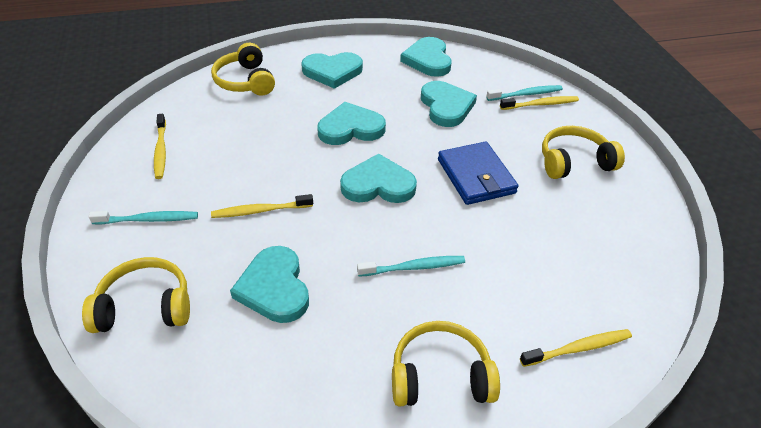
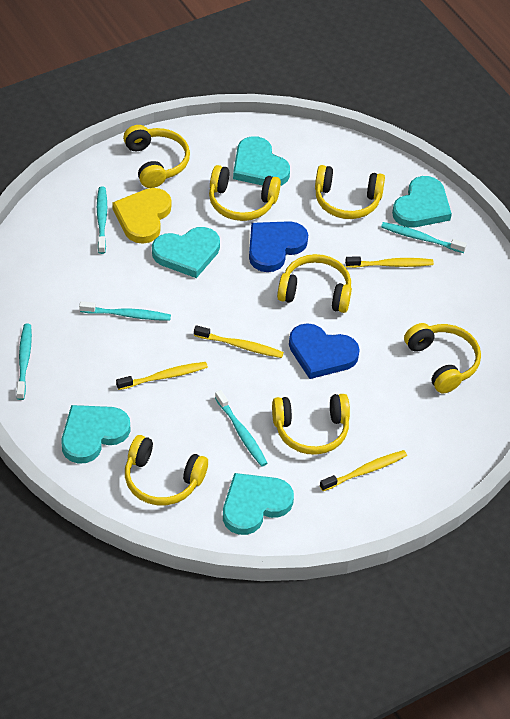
blue heart: 0 -> 2
blue wallet: 1 -> 0
turquoise heart: 6 -> 5
turquoise toothbrush: 3 -> 5
yellow headphones: 4 -> 7
yellow heart: 0 -> 1

